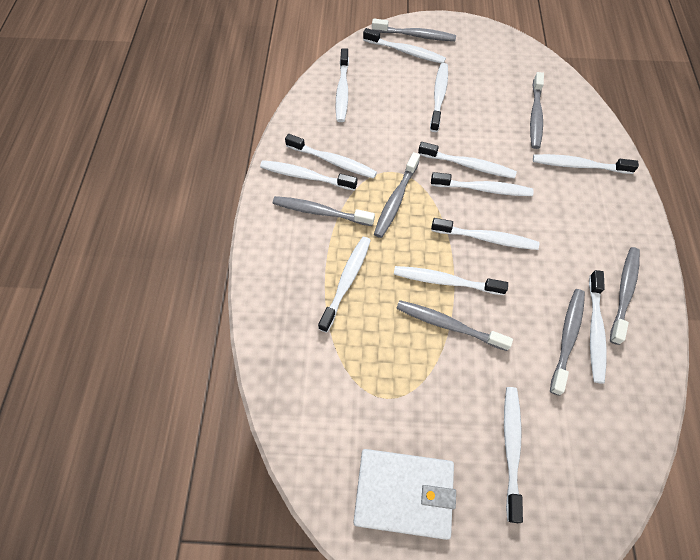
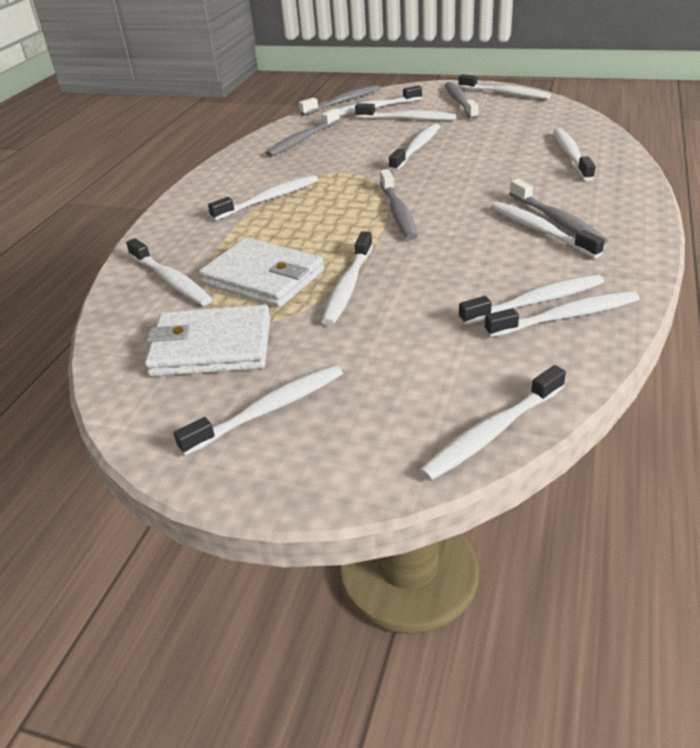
grey toothbrush: 7 -> 5
white wallet: 1 -> 2

